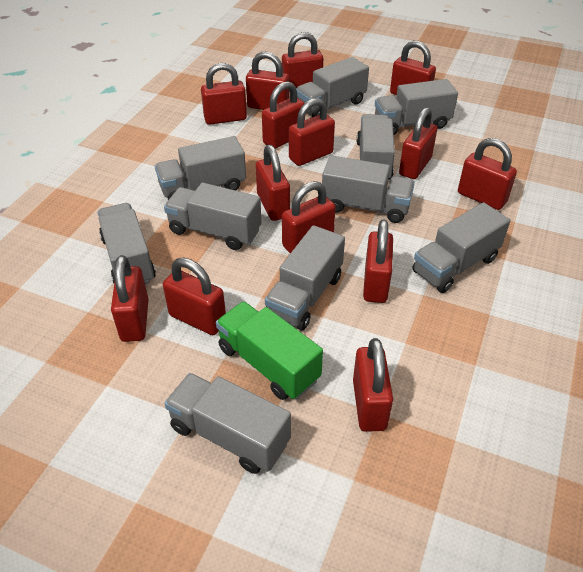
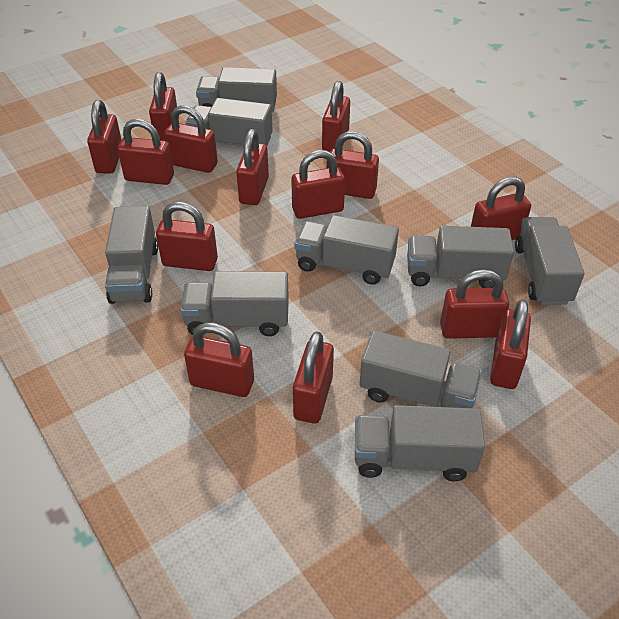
green truck: 1 -> 0
grey truck: 10 -> 9

